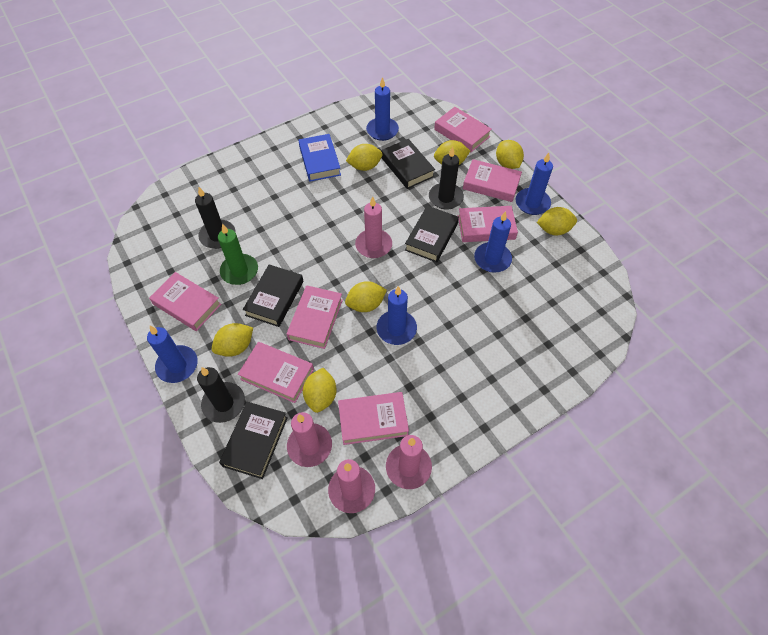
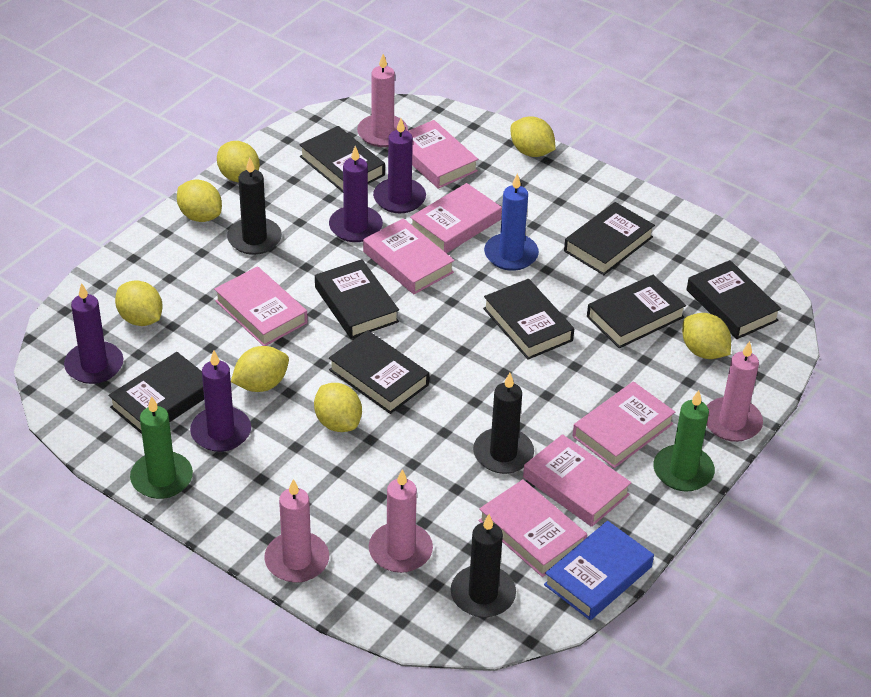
black book: 4 -> 8
blue candle: 5 -> 1
green candle: 1 -> 2
purple candle: 0 -> 4

